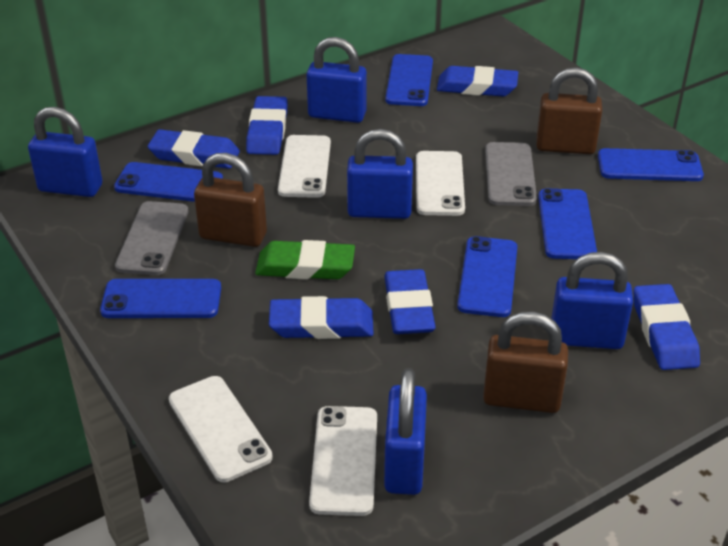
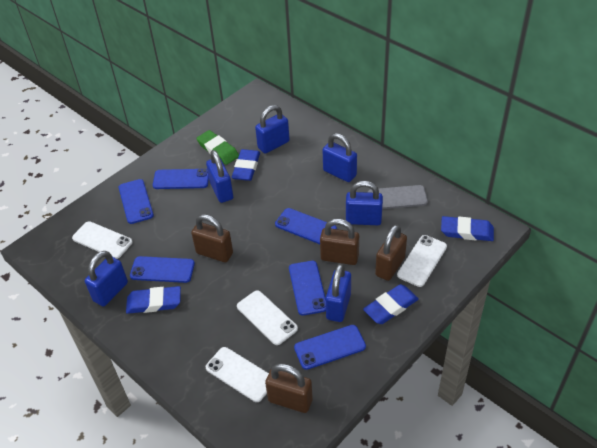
blue eraser: 6 -> 4
blue padlock: 5 -> 6
brown padlock: 3 -> 4
grey phone: 2 -> 1

